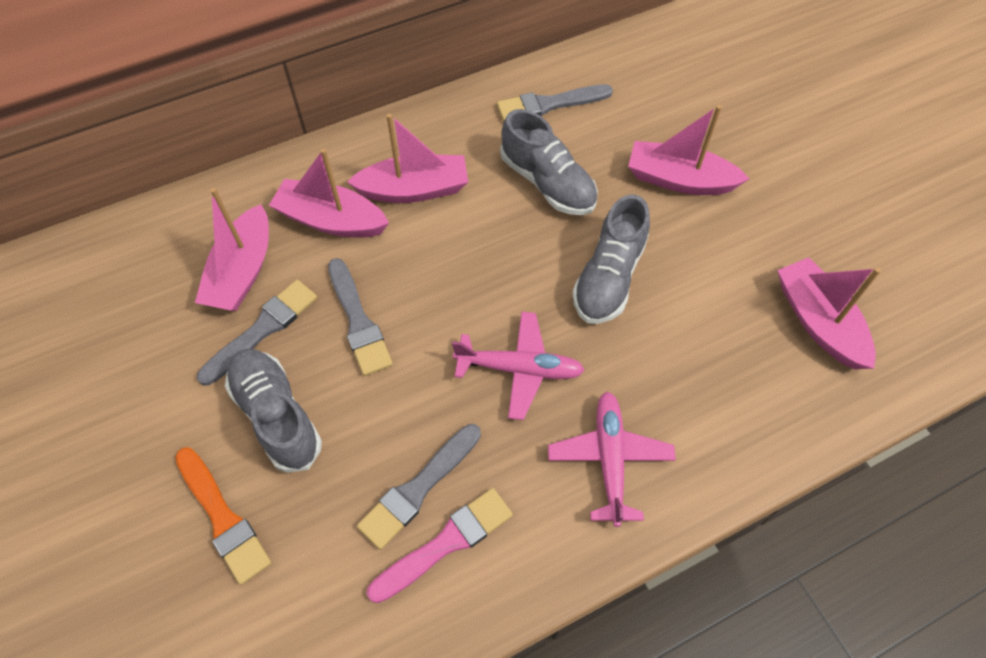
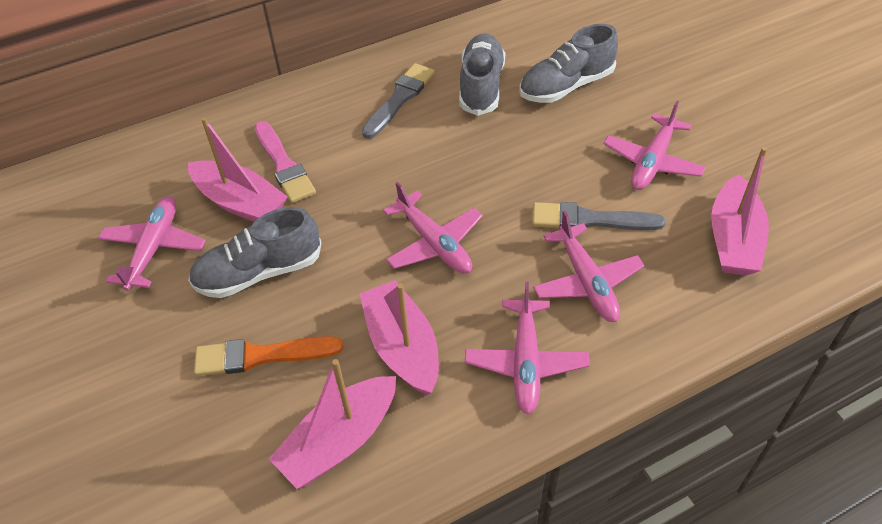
grey brush: 4 -> 2
pink boat: 5 -> 4
pink plane: 2 -> 5

